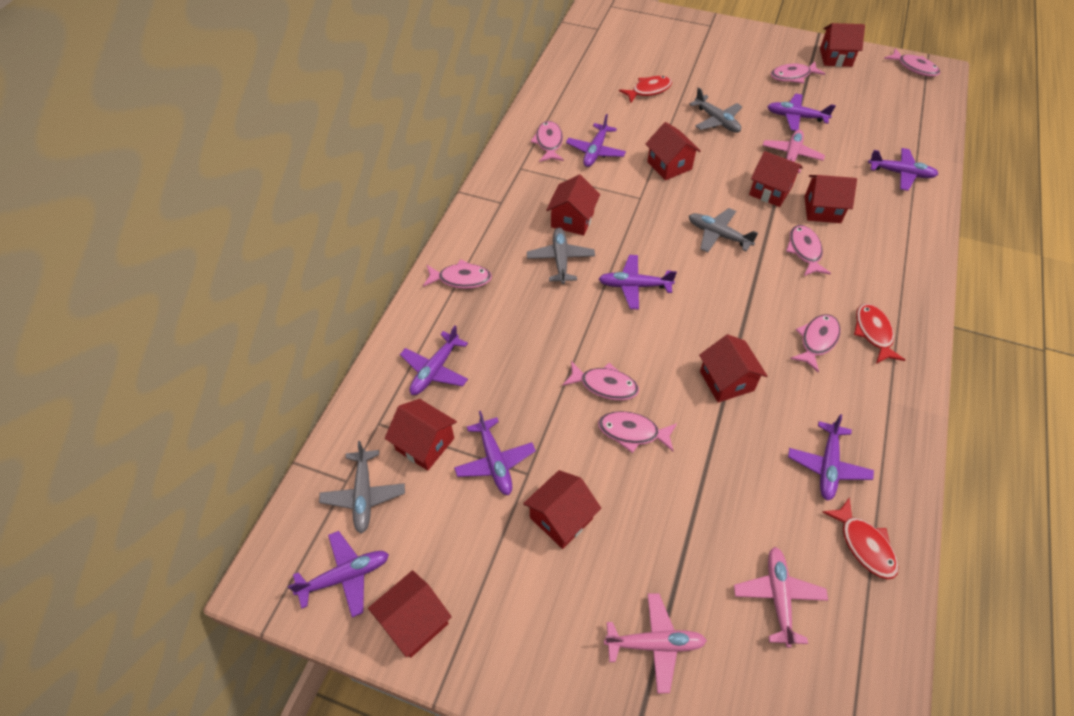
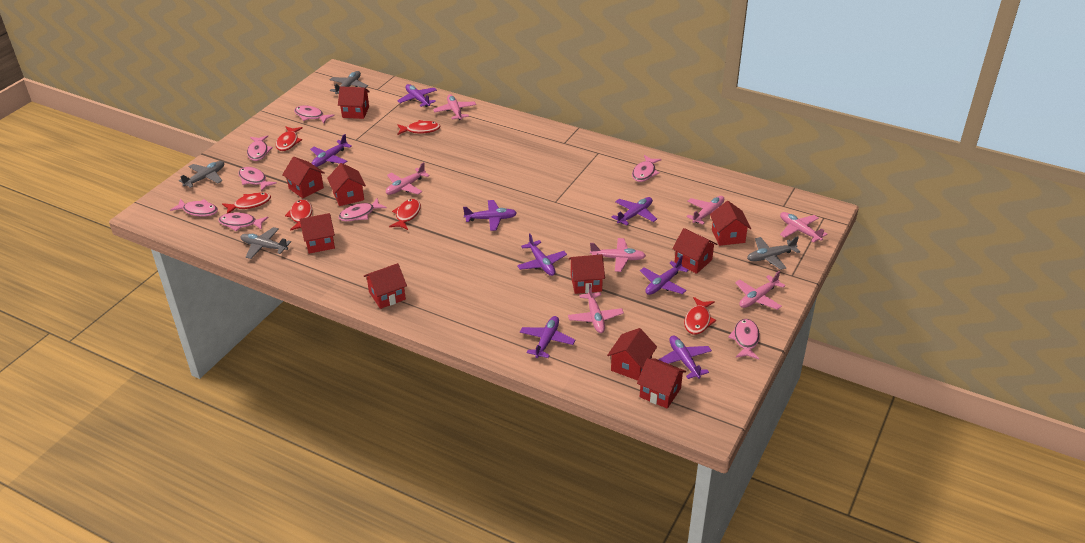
pink plane: 3 -> 7
red fish: 3 -> 6
red house: 9 -> 10

